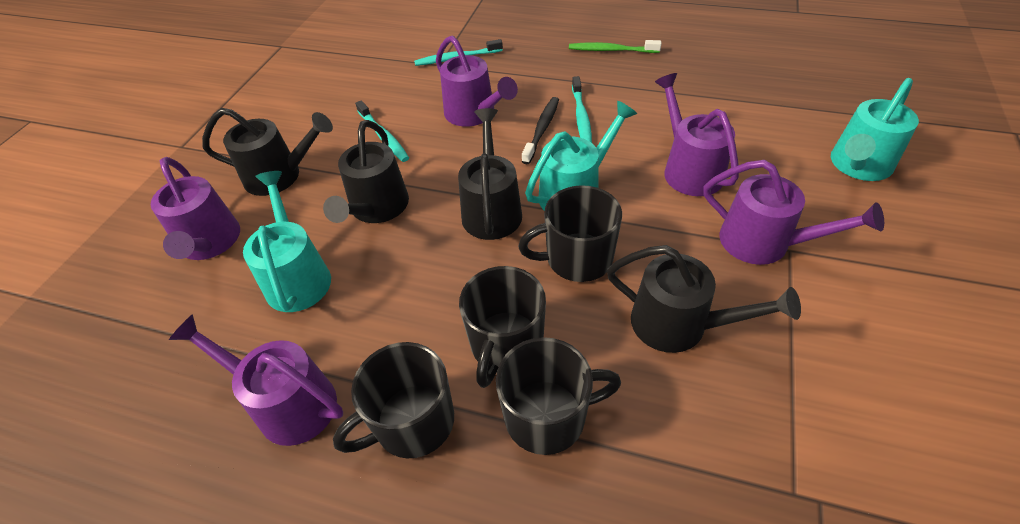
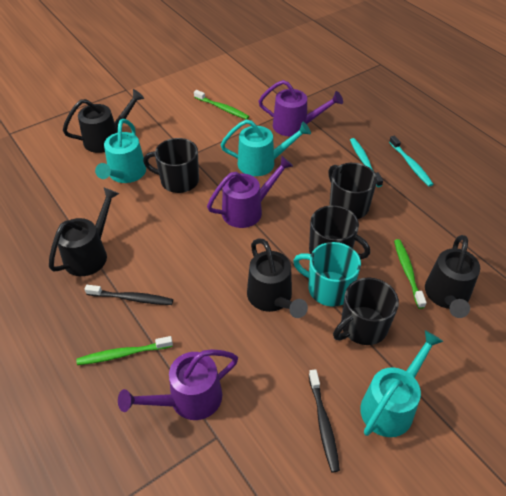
black toothbrush: 1 -> 2
green toothbrush: 1 -> 3
purple watering can: 5 -> 3
turquoise mug: 0 -> 1
turquoise toothbrush: 3 -> 2

